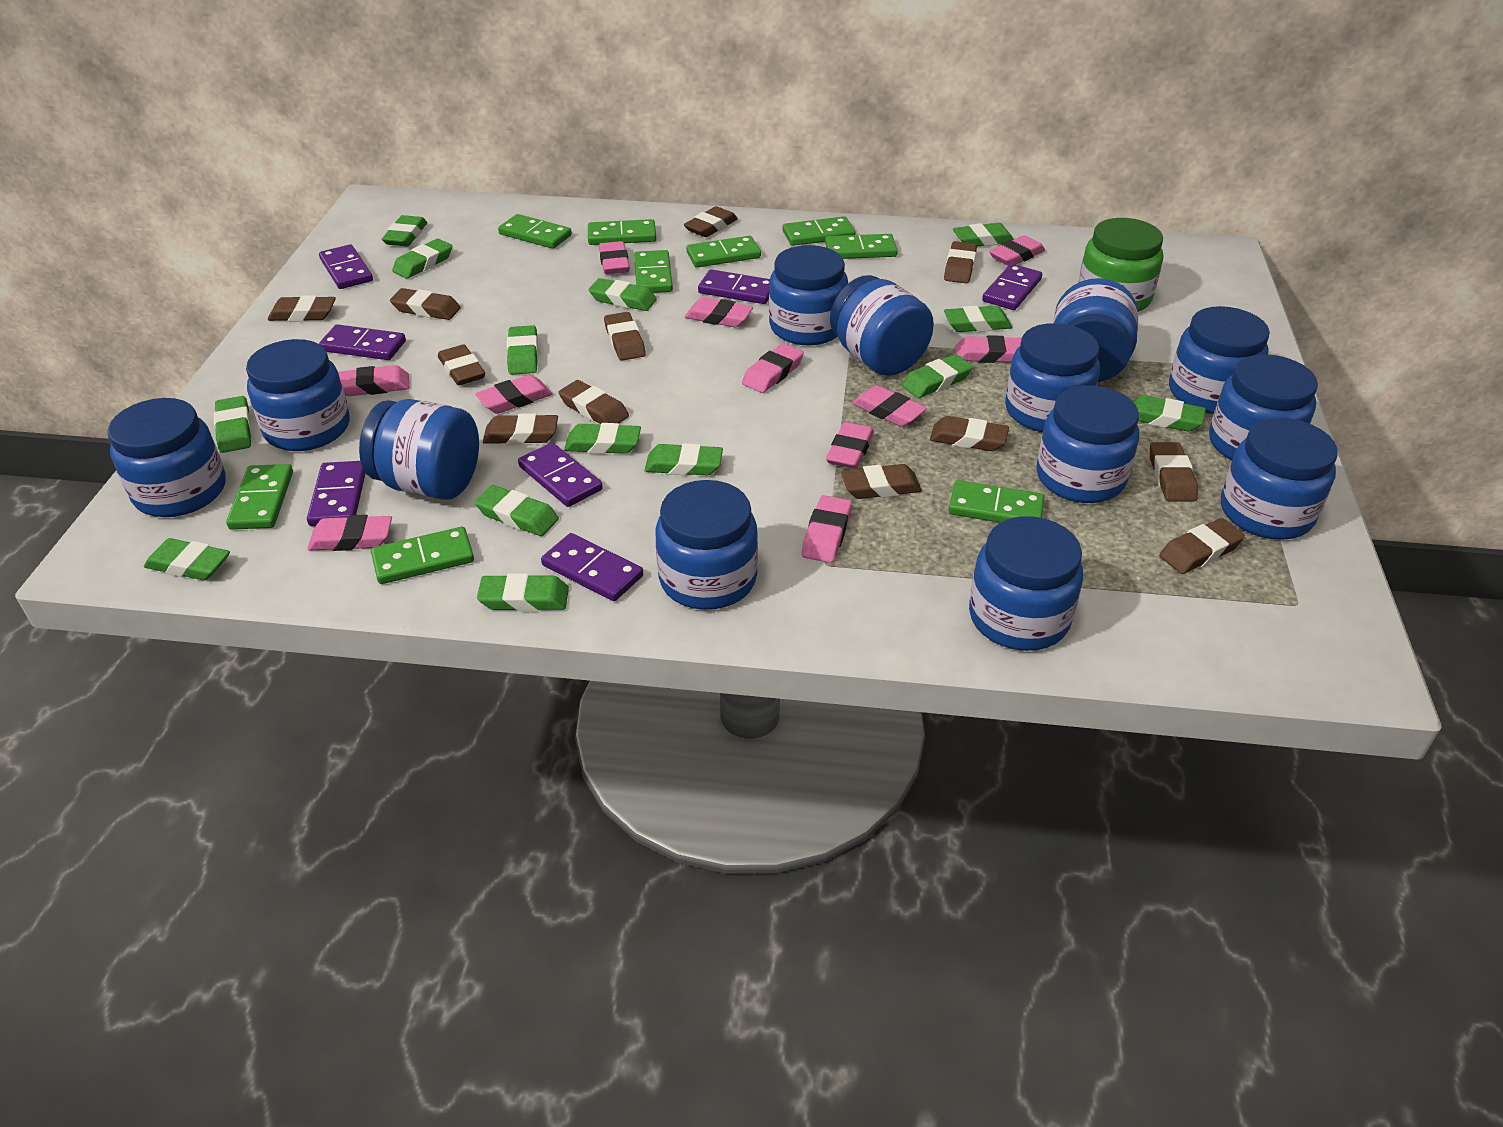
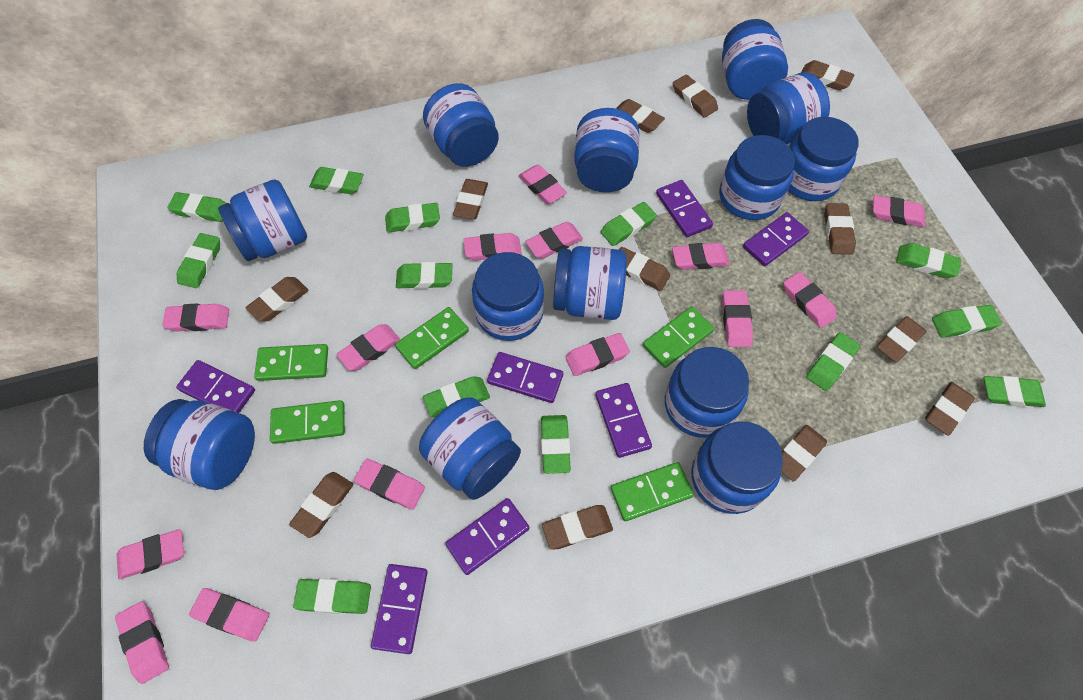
green domino: 9 -> 5
green eraser: 14 -> 13
green jar: 1 -> 0
pink eraser: 11 -> 14

